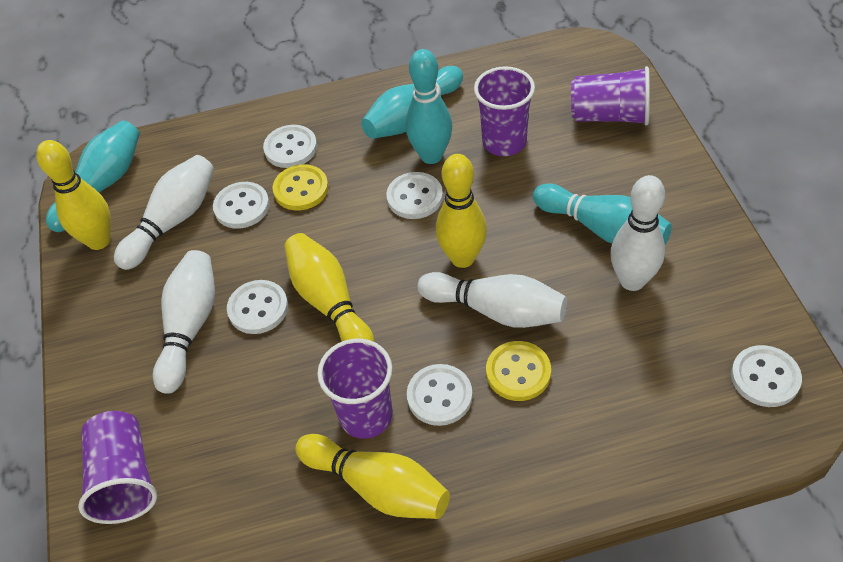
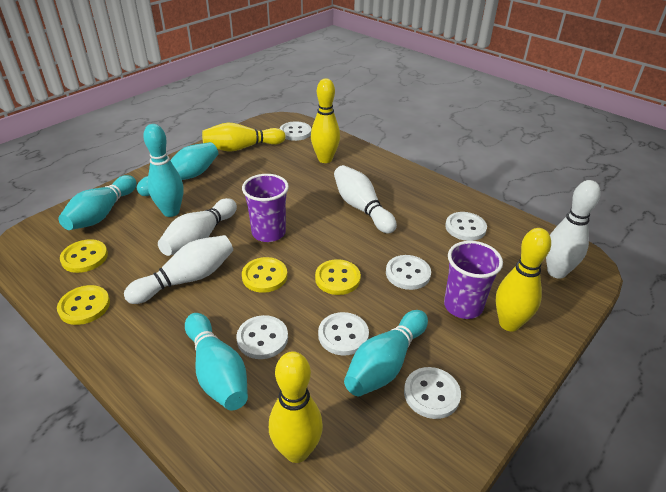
purple cup: 4 -> 2
turquoise bowling pin: 4 -> 5
yellow button: 2 -> 4

